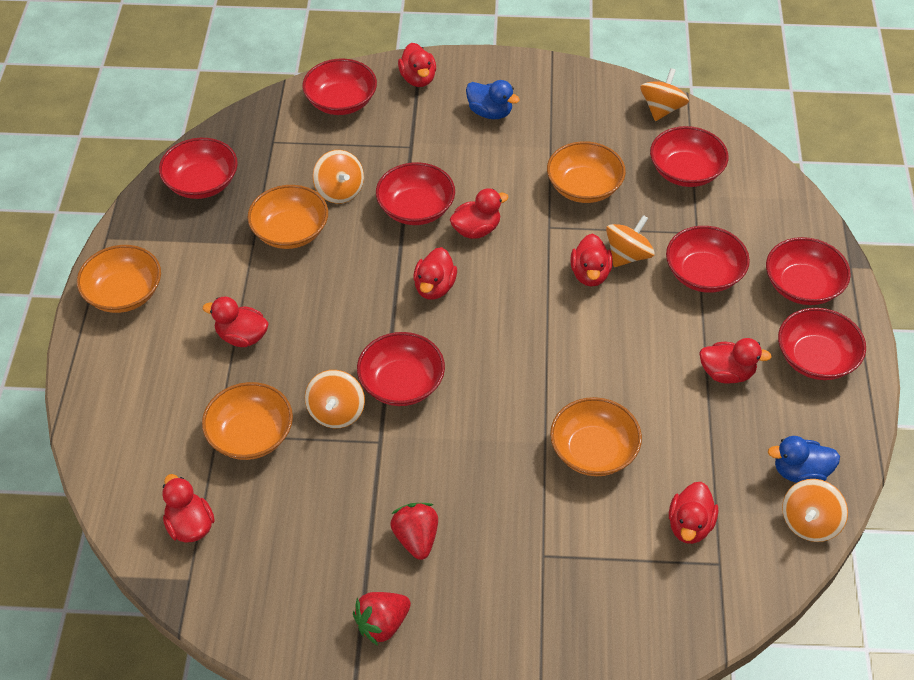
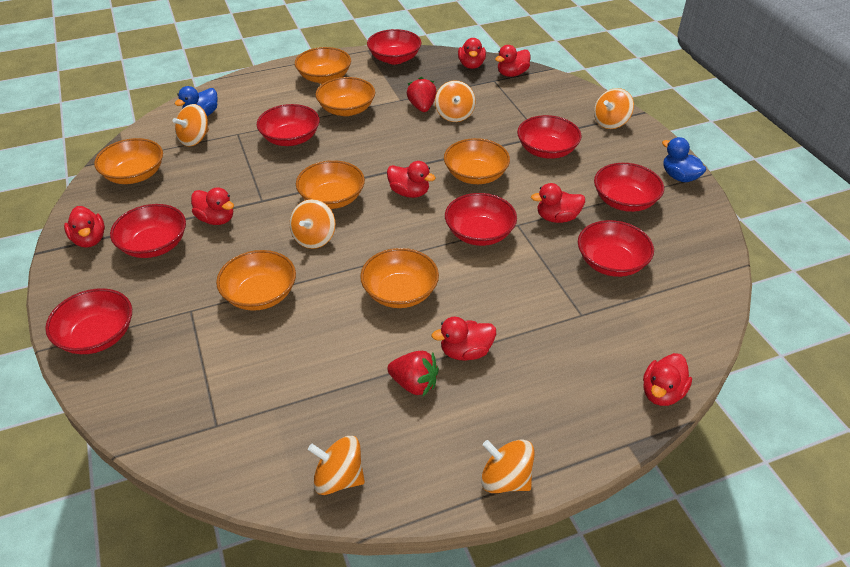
orange bowl: 5 -> 7
orange spinning top: 5 -> 6

